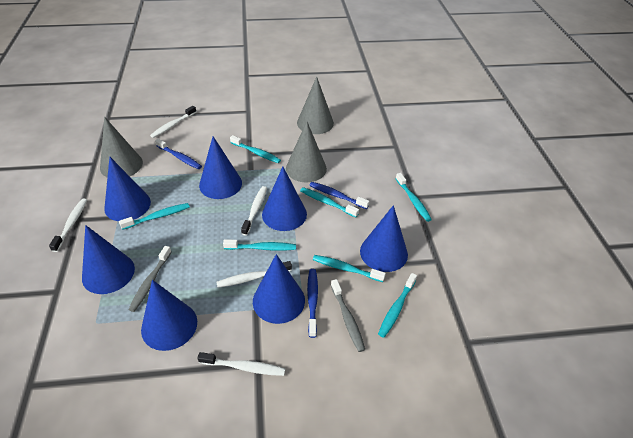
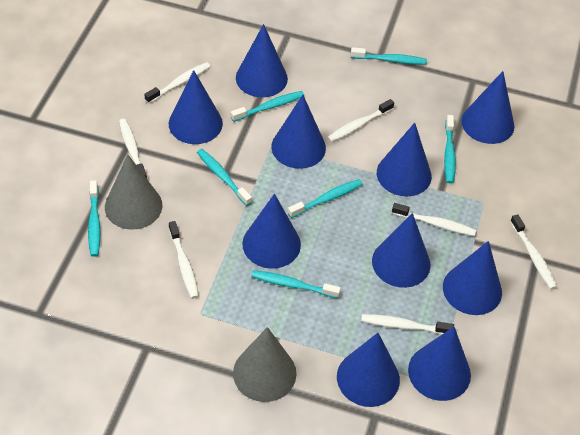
blue cone: 7 -> 10
blue toothbrush: 3 -> 0
grey cone: 3 -> 2
grey toothbrush: 2 -> 0
white toothbrush: 5 -> 7

